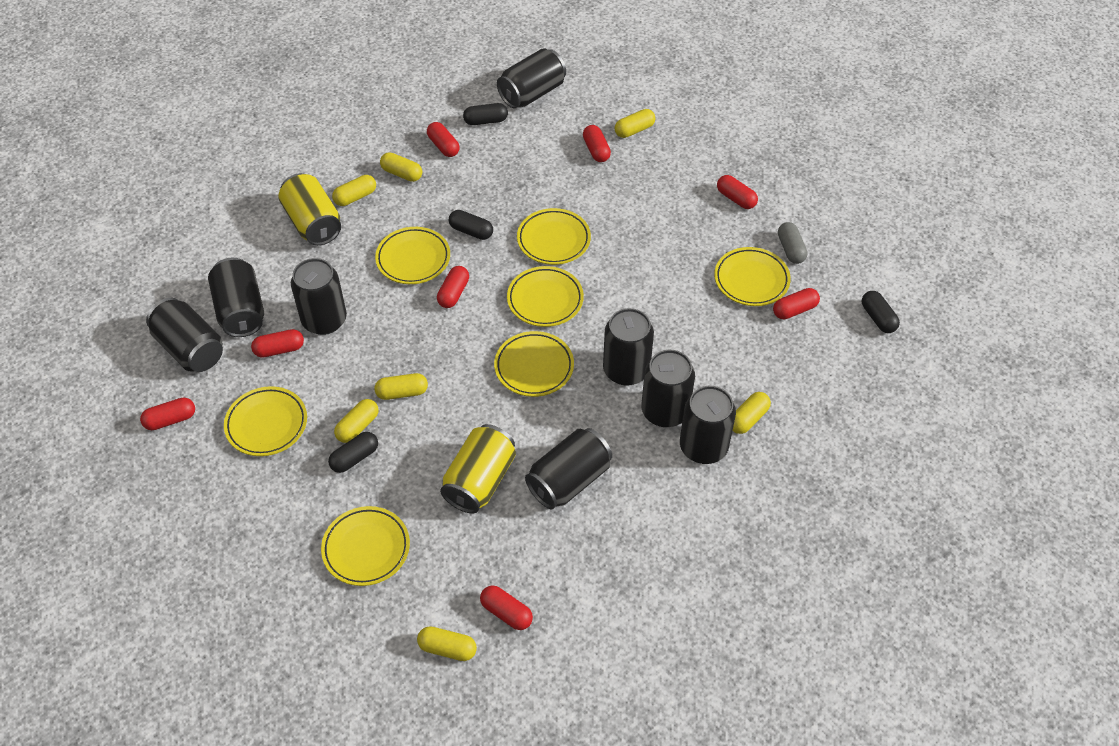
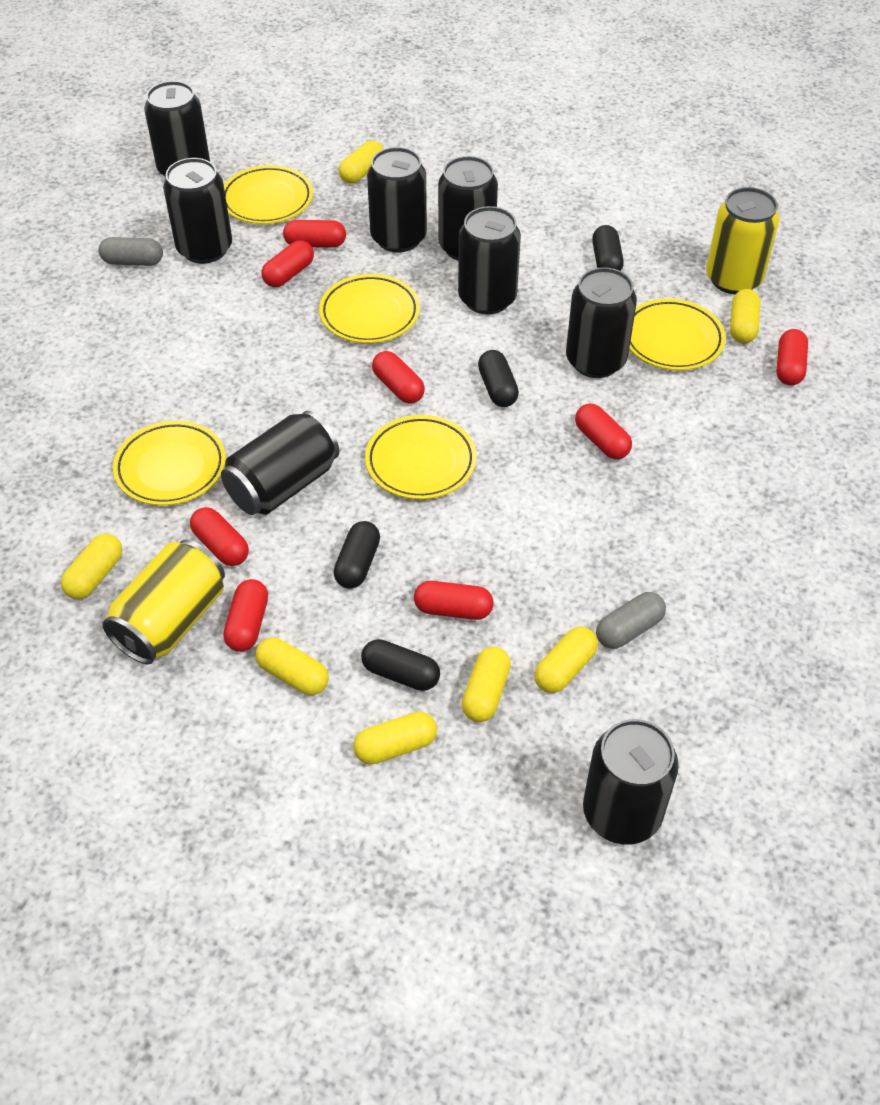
grey capsule: 1 -> 2
yellow plate: 7 -> 5

